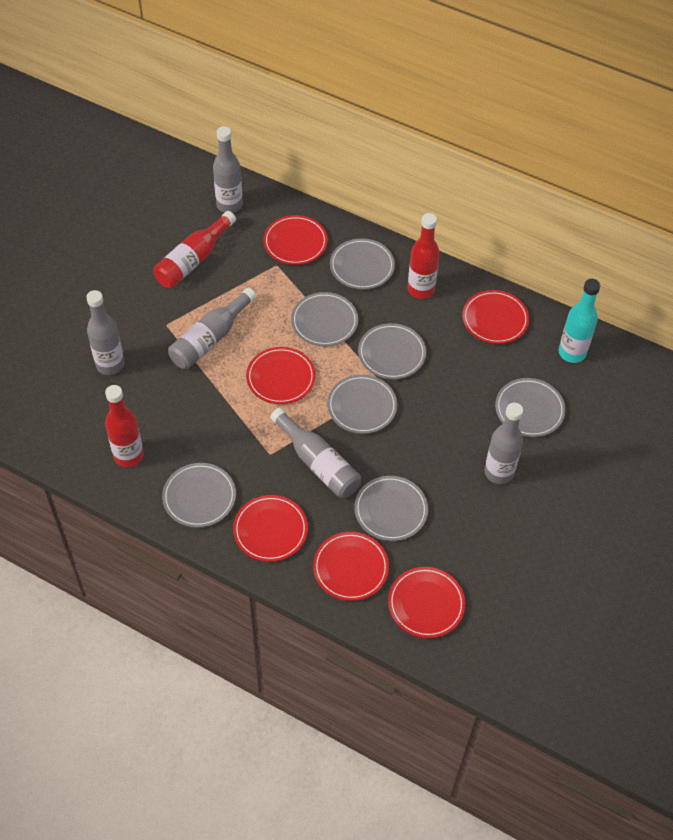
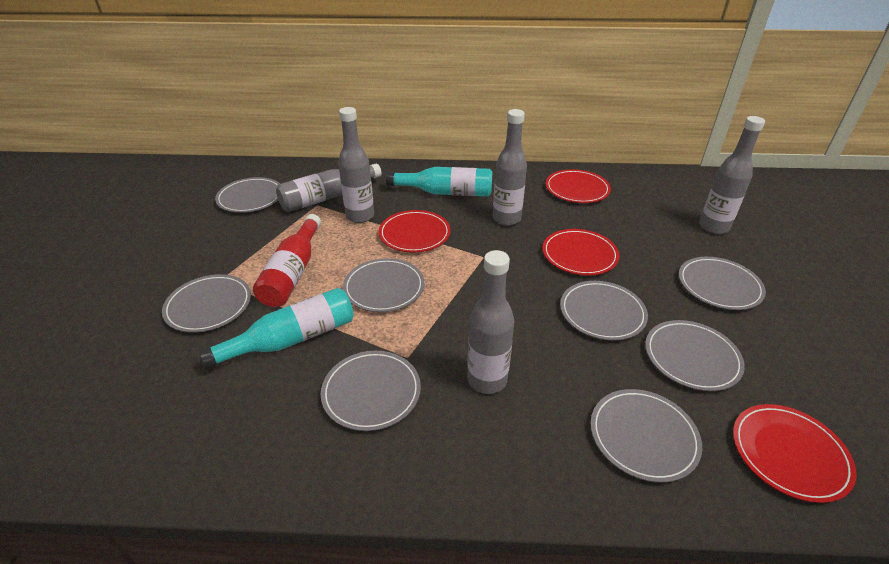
grey plate: 7 -> 8
red bottle: 3 -> 1
red plate: 6 -> 4
turquoise bottle: 1 -> 2

